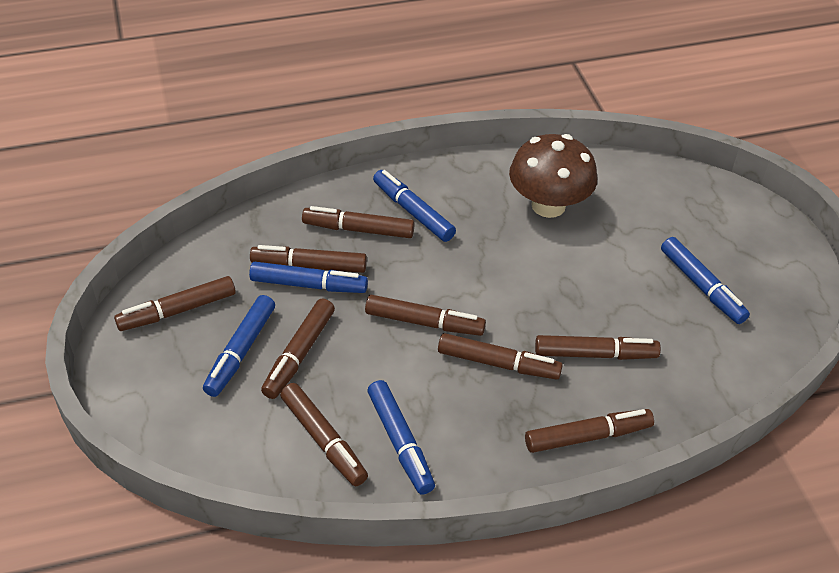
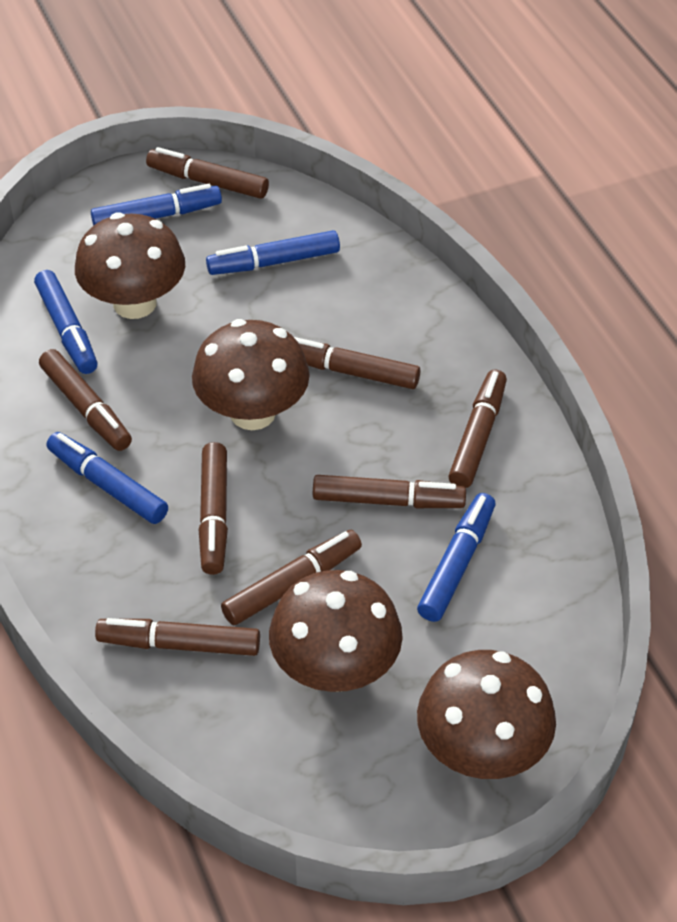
brown marker: 9 -> 8
brown mushroom: 1 -> 4

